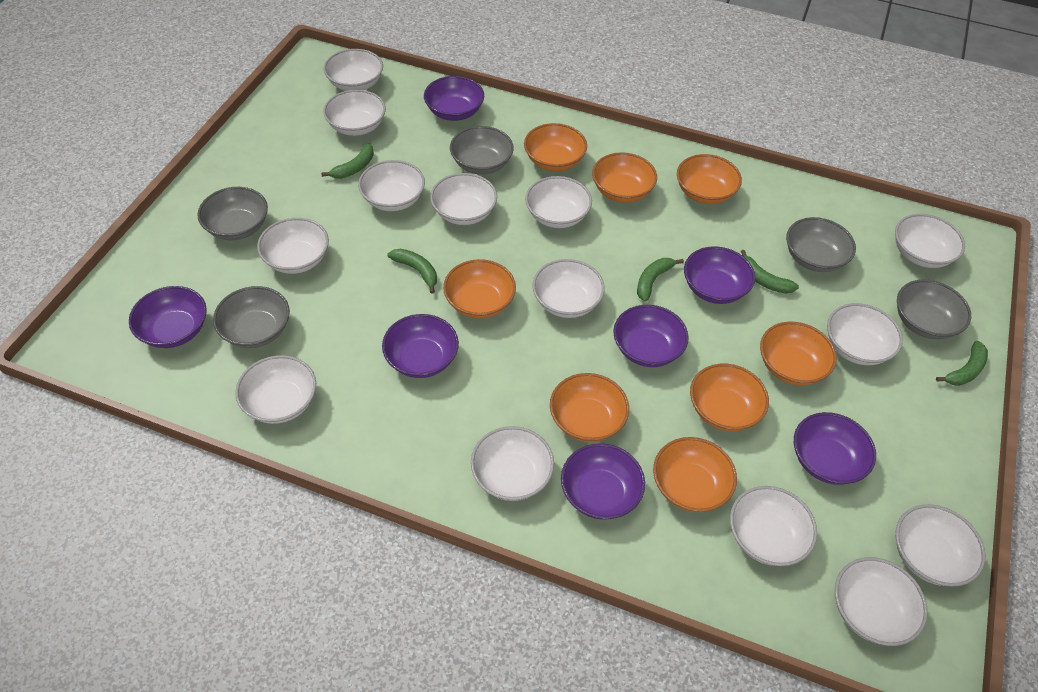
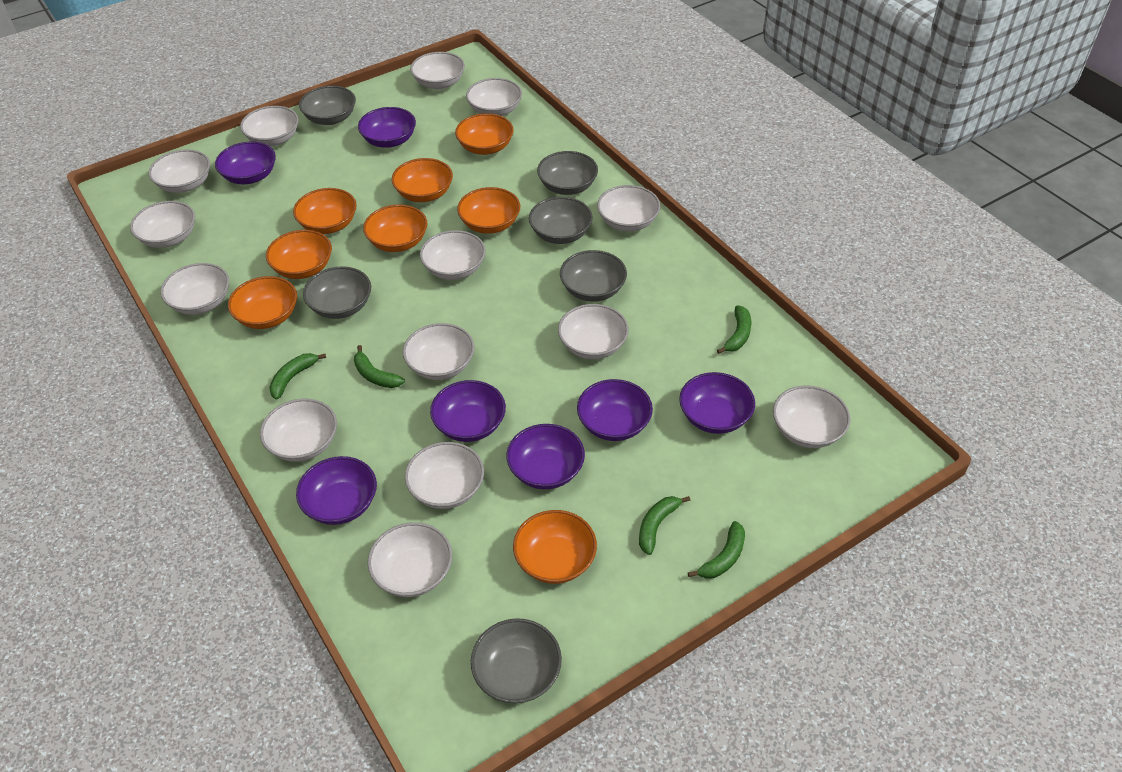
grey bowl: 5 -> 6

